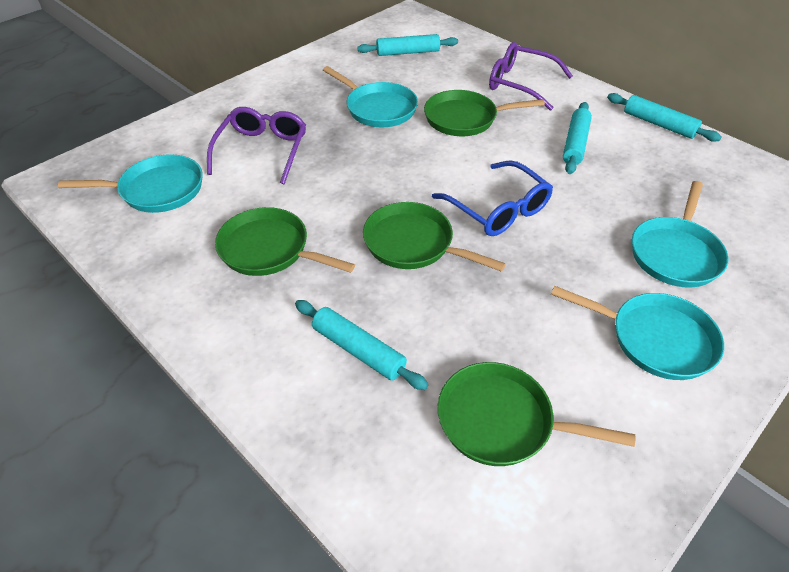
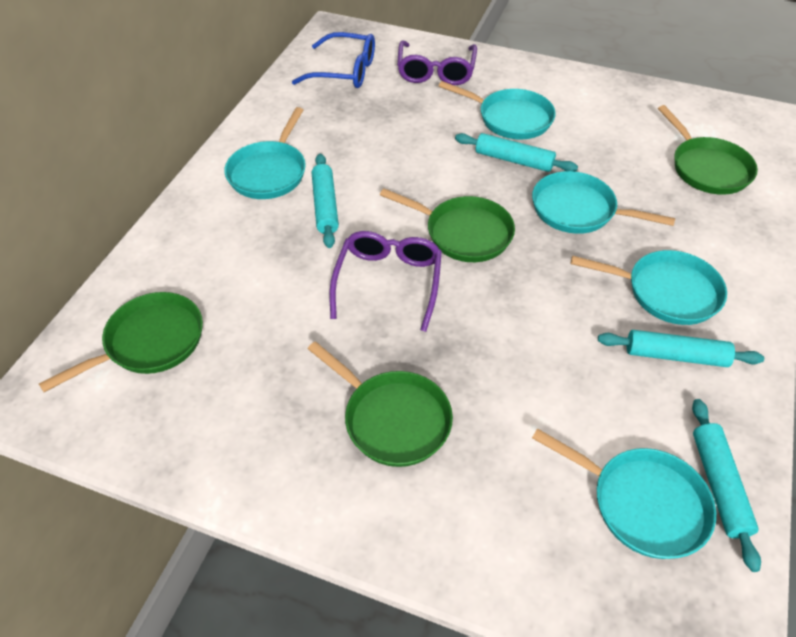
turquoise pan: 4 -> 5

